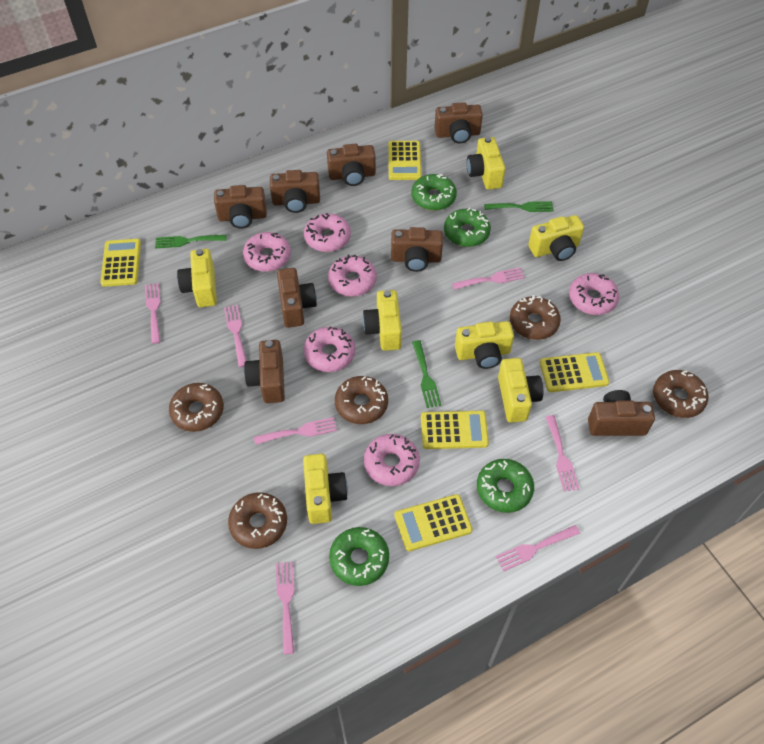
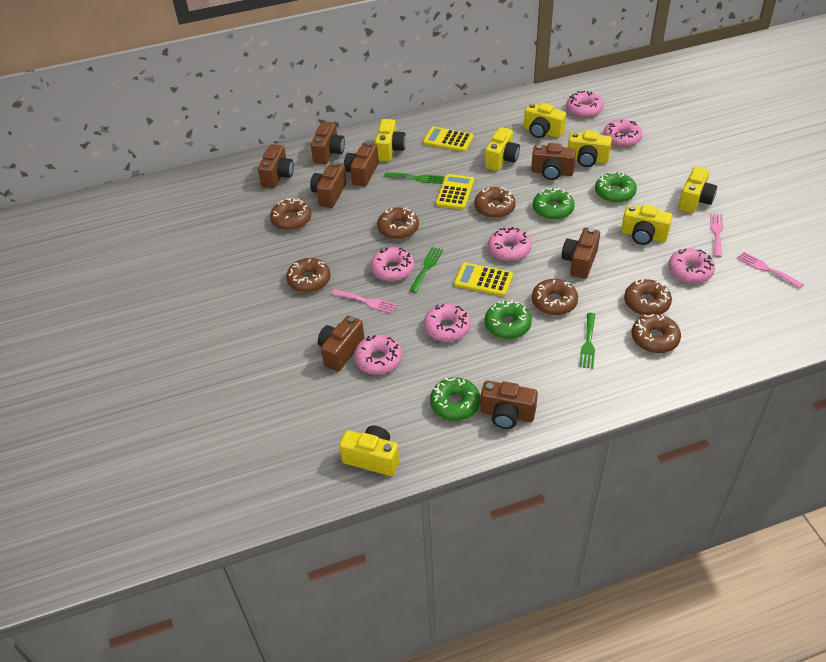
brown donut: 5 -> 7
pink donut: 6 -> 7
pink fork: 7 -> 3
yellow calculator: 5 -> 3

